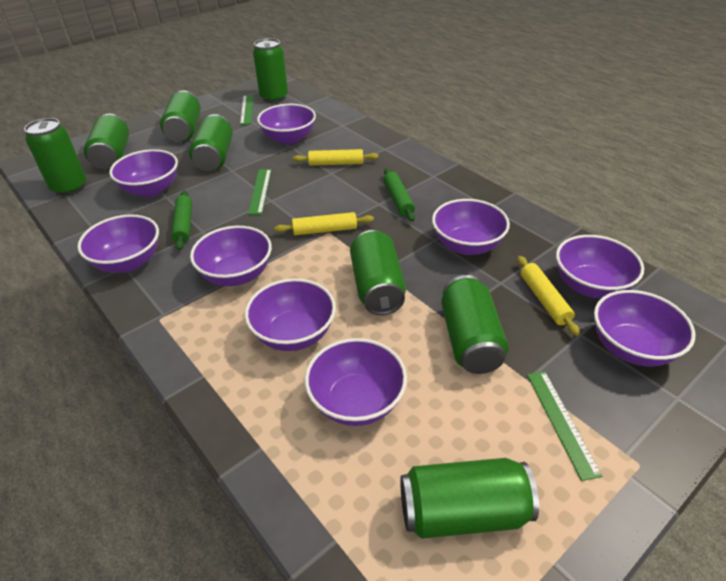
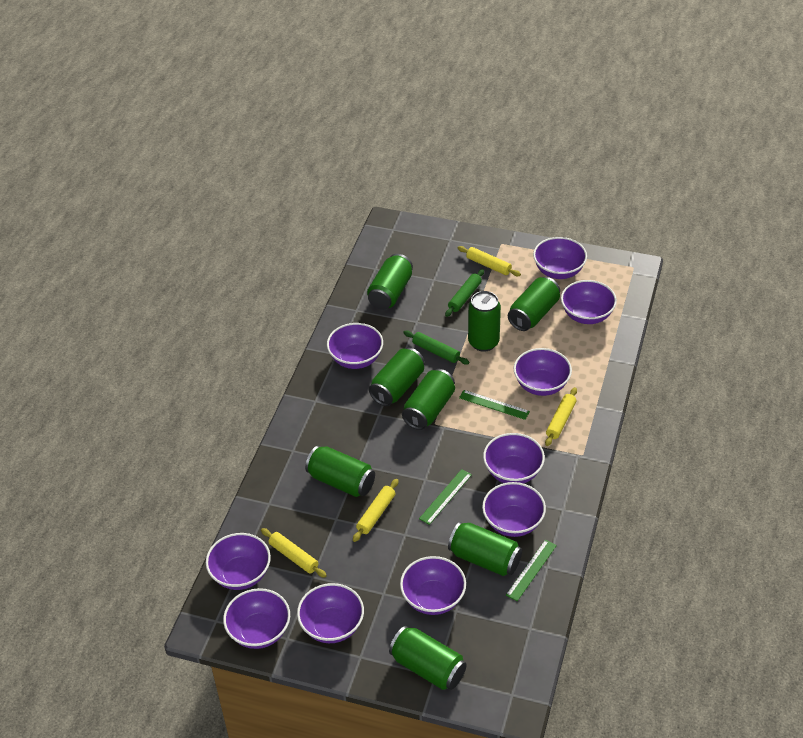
purple bowl: 9 -> 10
yellow rolling pin: 3 -> 4

